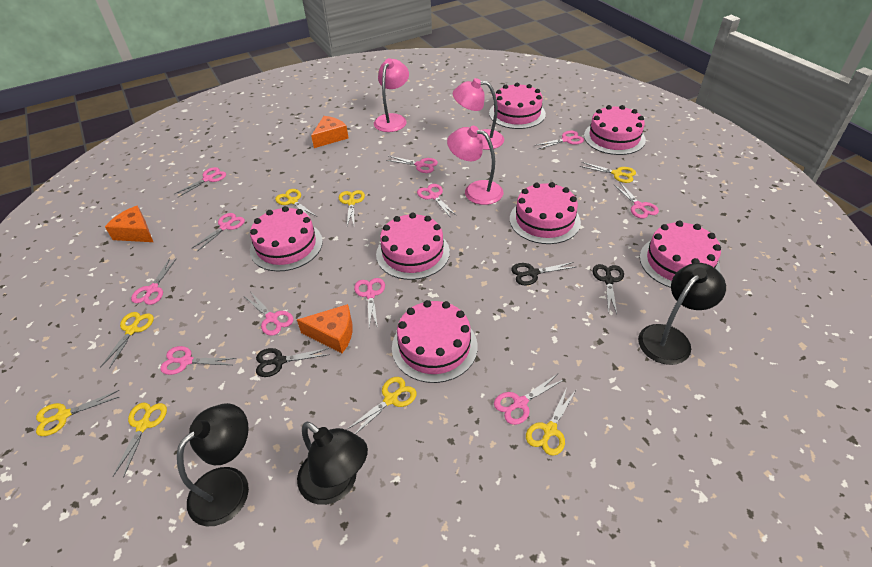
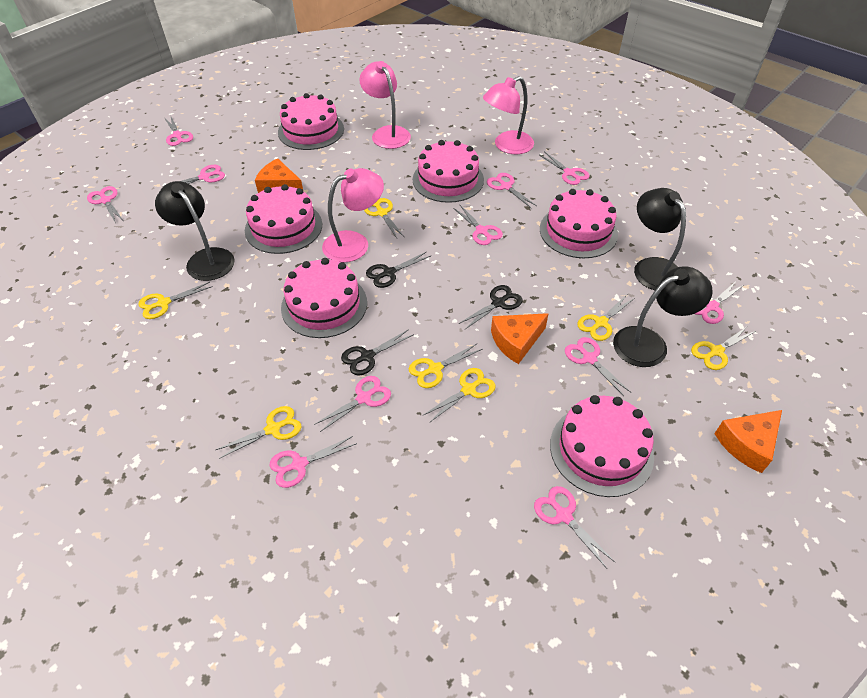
pink cake: 7 -> 6
yellow scissors: 8 -> 7

